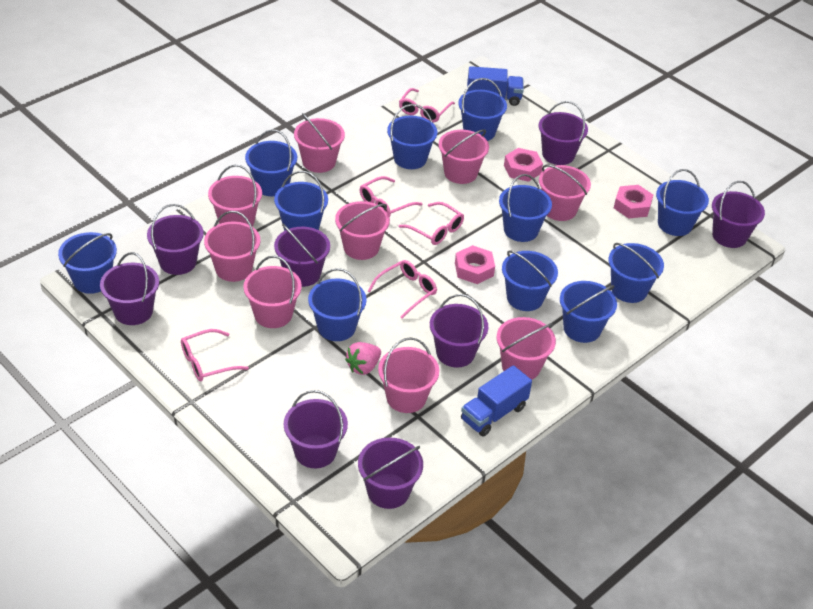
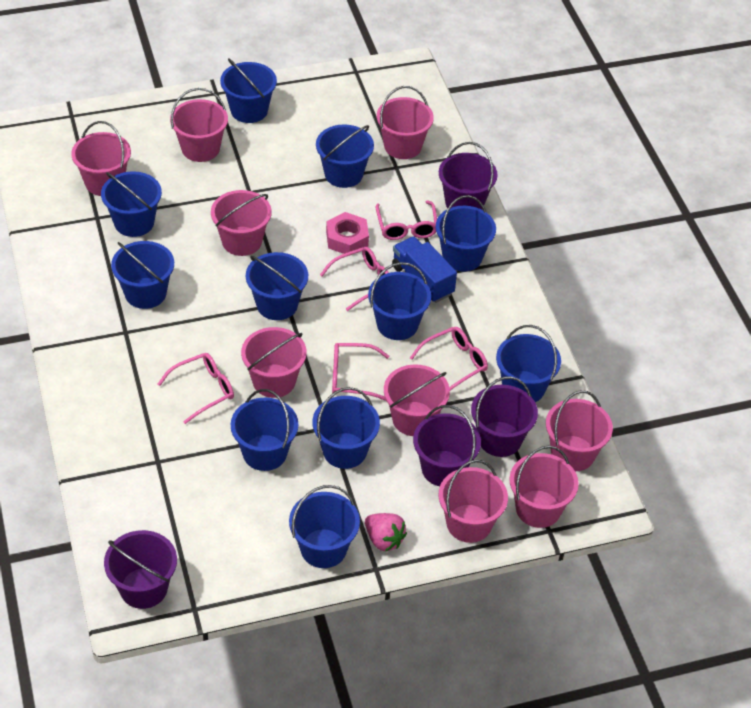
blue truck: 2 -> 1
pink nut: 3 -> 1
purple bucket: 8 -> 4

